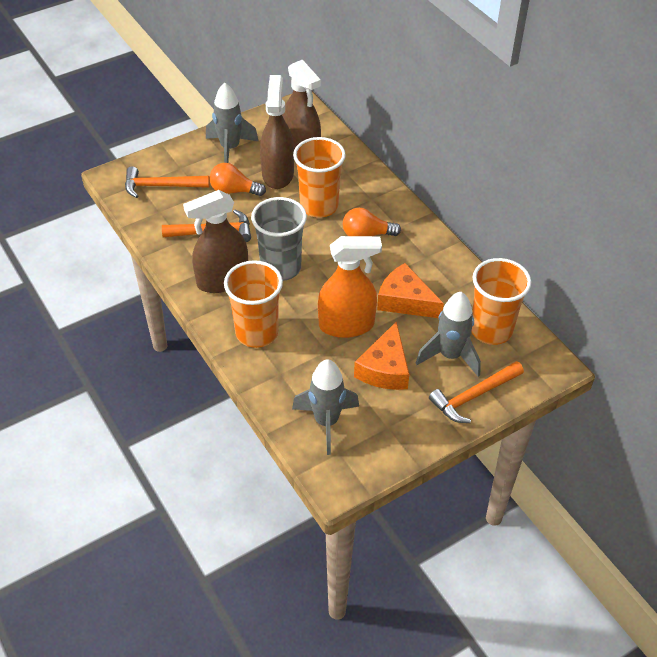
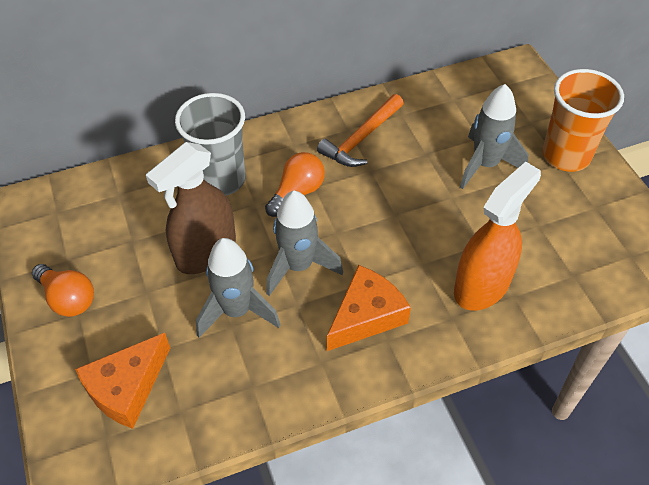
brown spray bottle: 3 -> 1
orange cup: 3 -> 1
orange hammer: 3 -> 1

